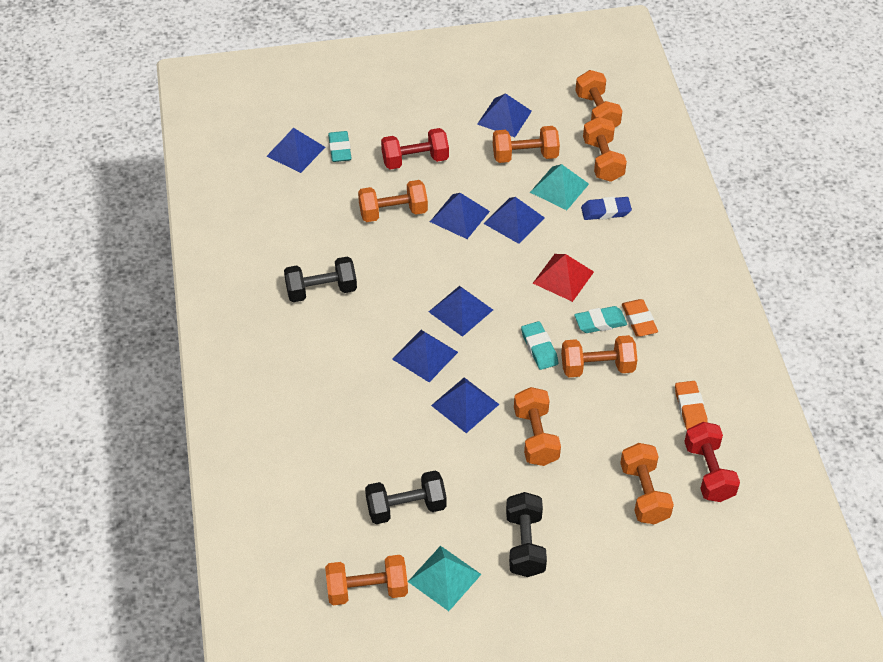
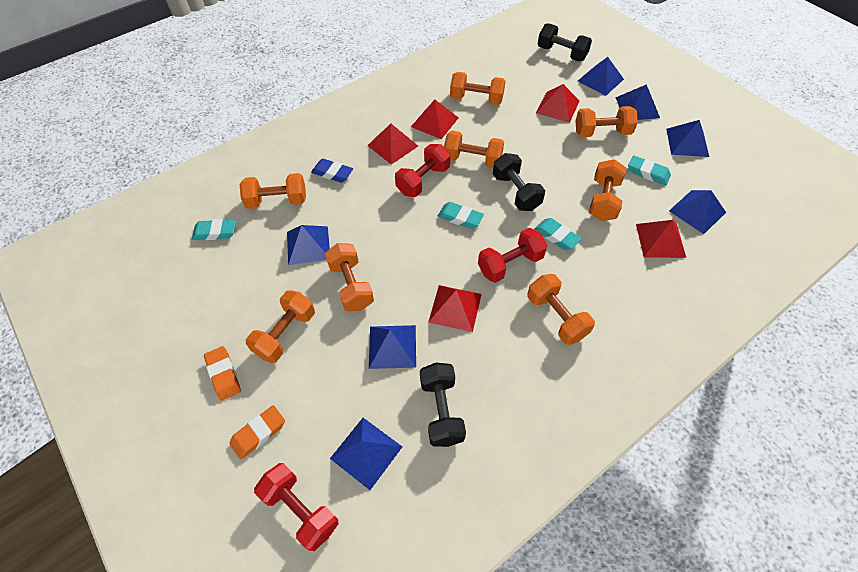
red dumbbell: 2 -> 3
red pyramid: 1 -> 5
turquoise eraser: 3 -> 4
turquoise pyramid: 2 -> 0

